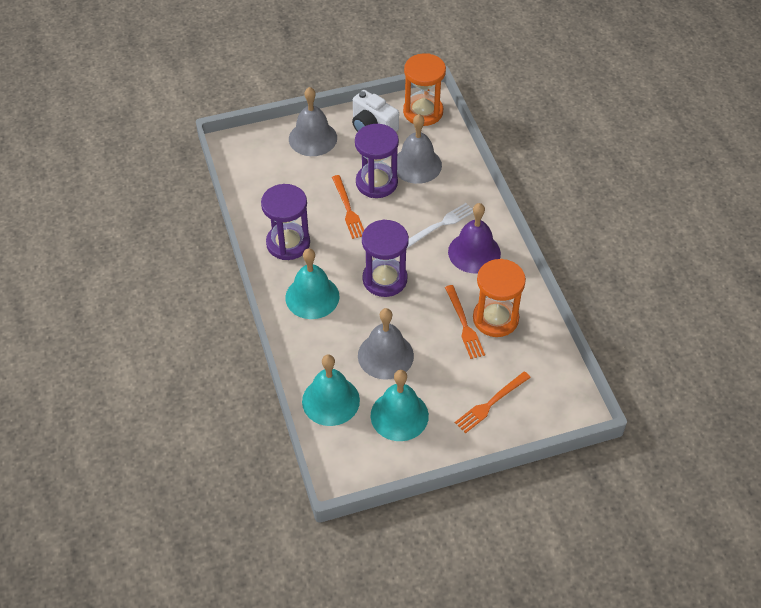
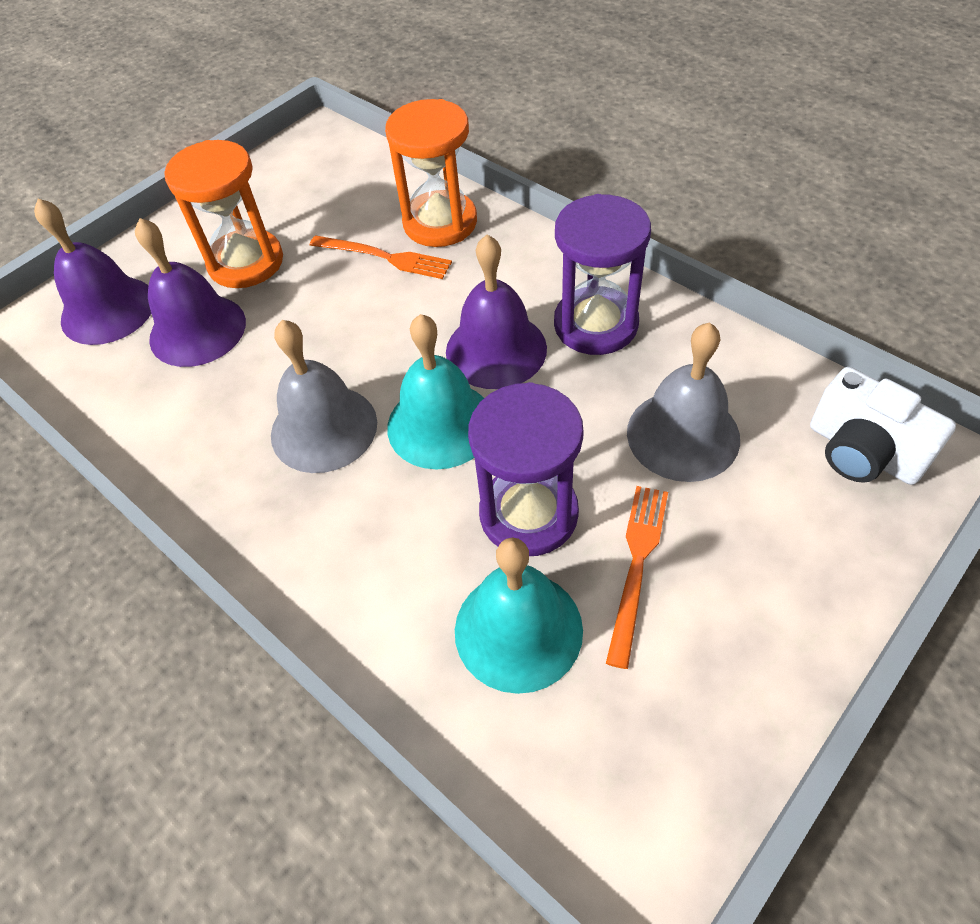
grey bell: 3 -> 2
orange fork: 3 -> 2
purple bell: 1 -> 3
purple hourglass: 3 -> 2
turquoise bell: 3 -> 2
white fork: 1 -> 0

